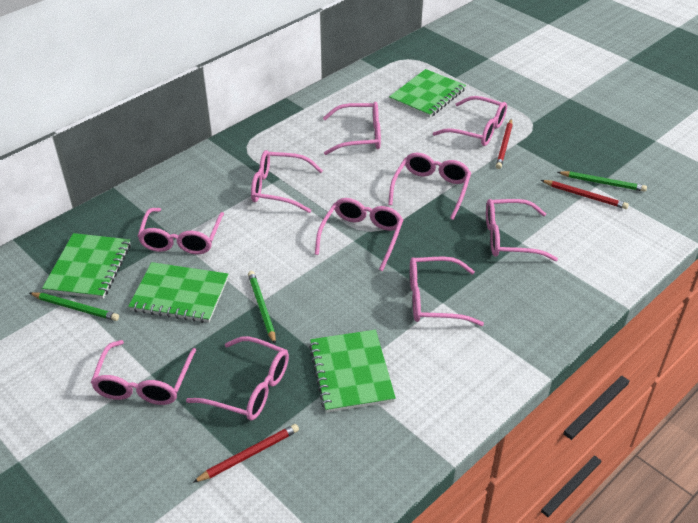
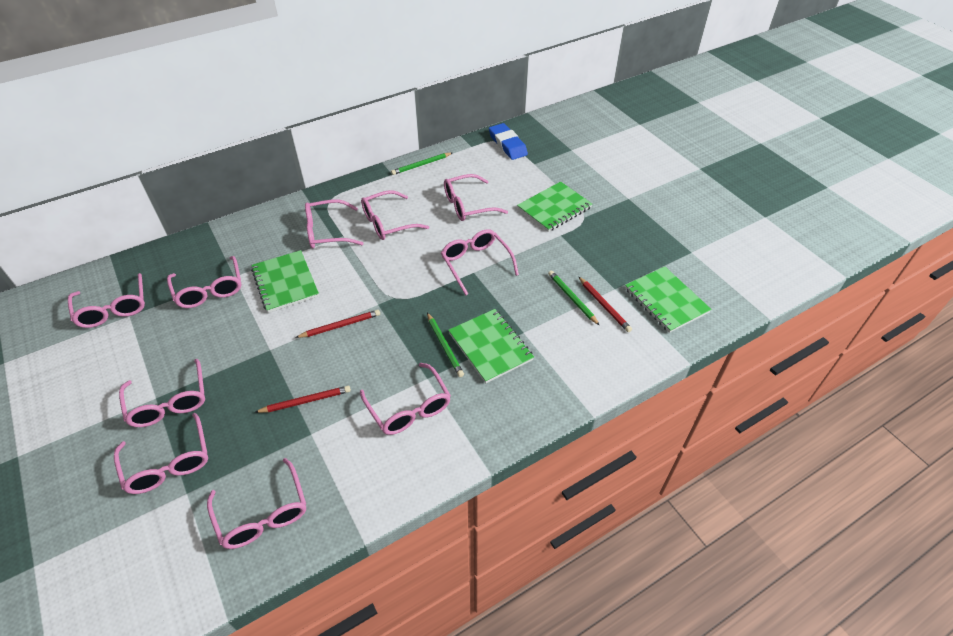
blue eraser: 0 -> 1

